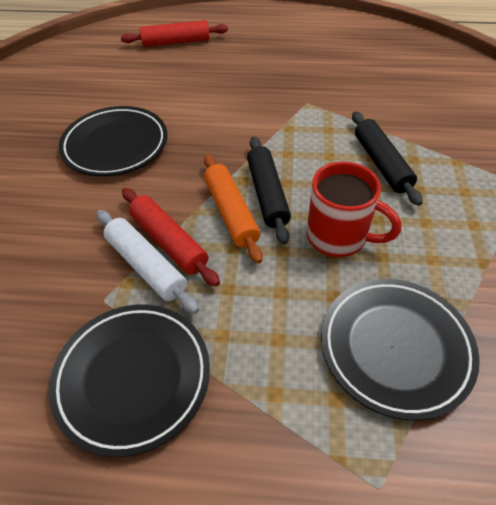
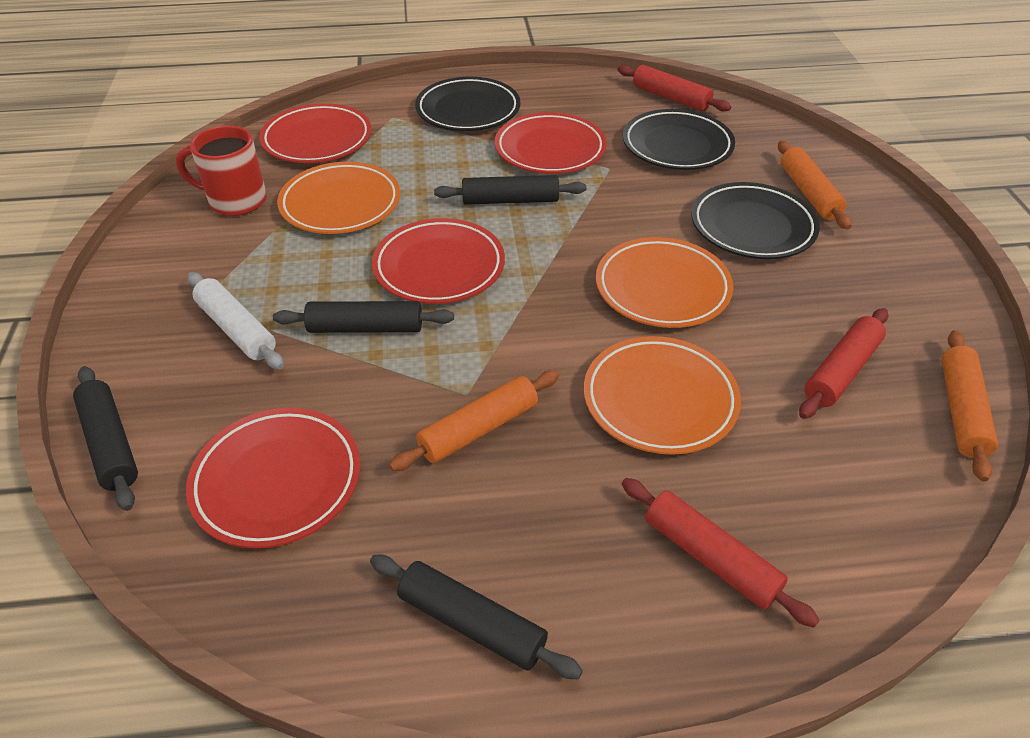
black rolling pin: 2 -> 4
orange plate: 0 -> 3
orange rolling pin: 1 -> 3
red plate: 0 -> 4
red rolling pin: 2 -> 3

